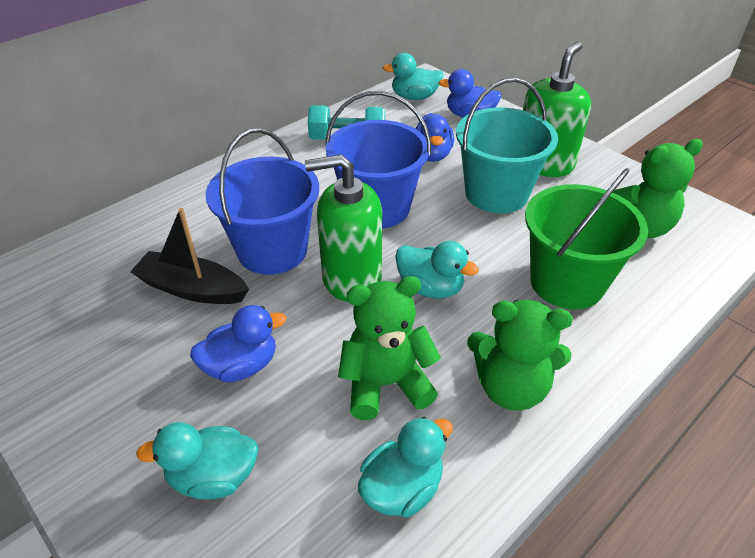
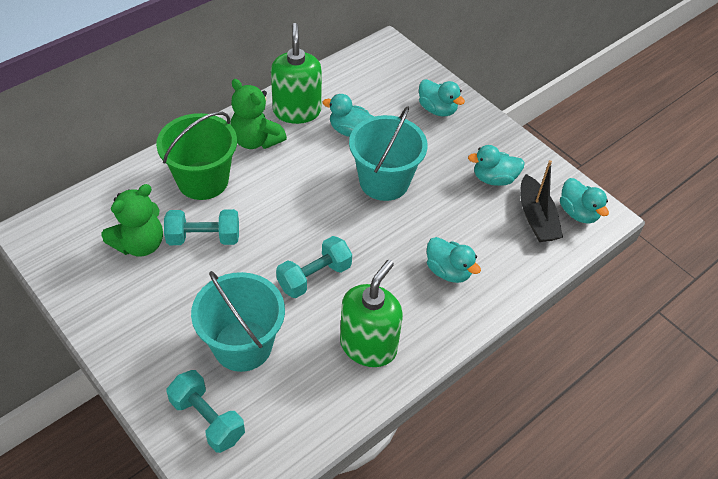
blue bucket: 2 -> 0
blue duck: 3 -> 0
green teddy bear: 3 -> 2
turquoise bucket: 1 -> 2
turquoise duck: 4 -> 5
turquoise dumbbell: 1 -> 3

